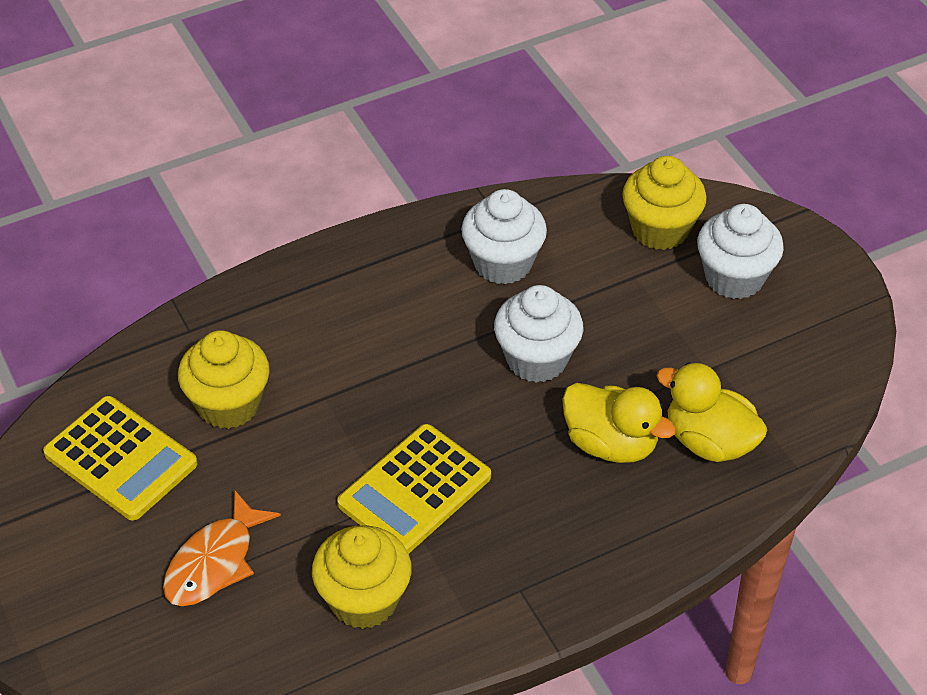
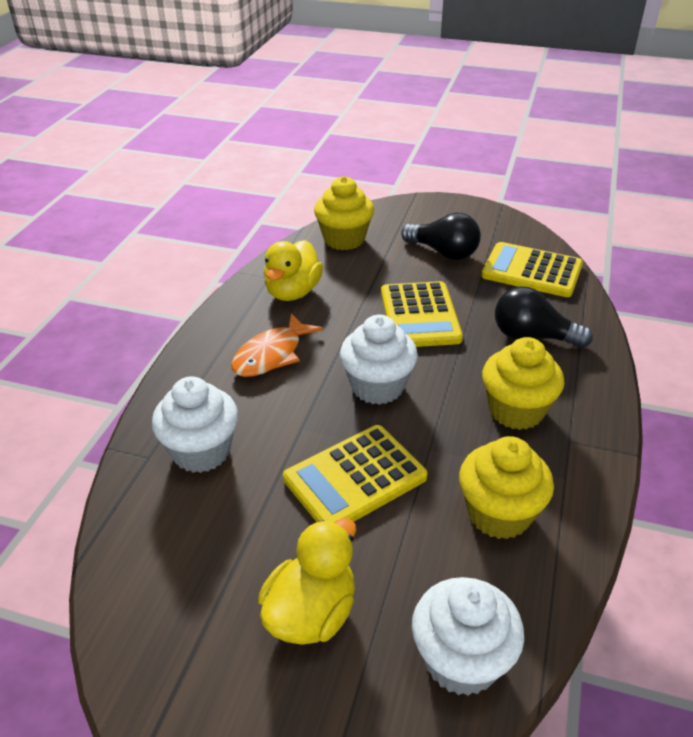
black light bulb: 0 -> 2
yellow calculator: 2 -> 3

